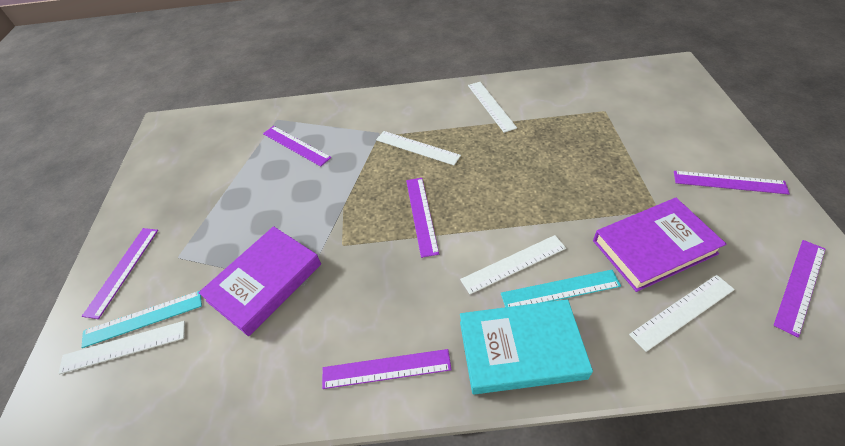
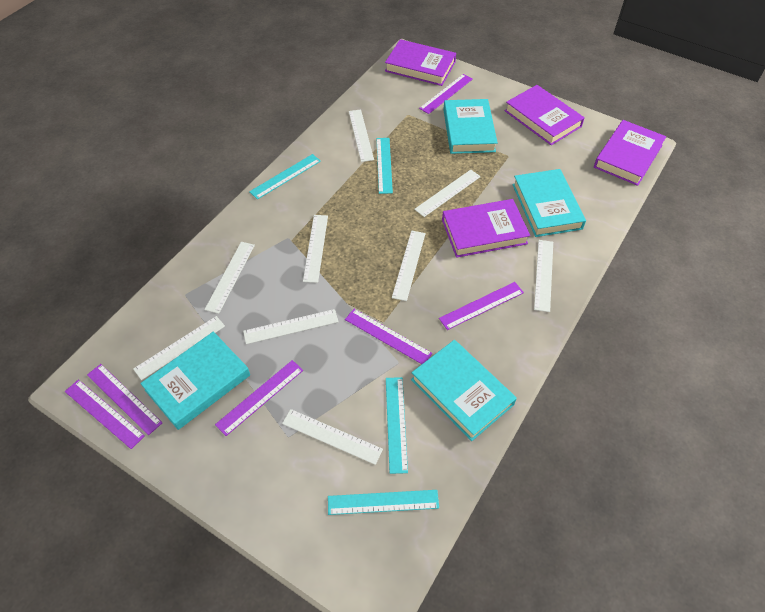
purple book: 2 -> 4
turquoise book: 1 -> 4
turquoise ruler: 2 -> 4
white ruler: 5 -> 9

